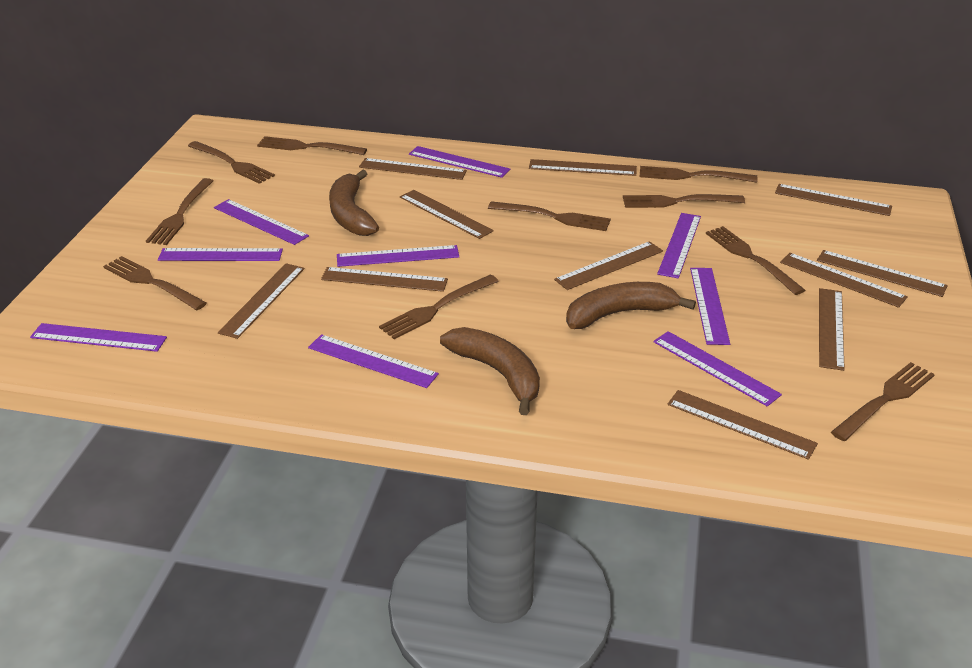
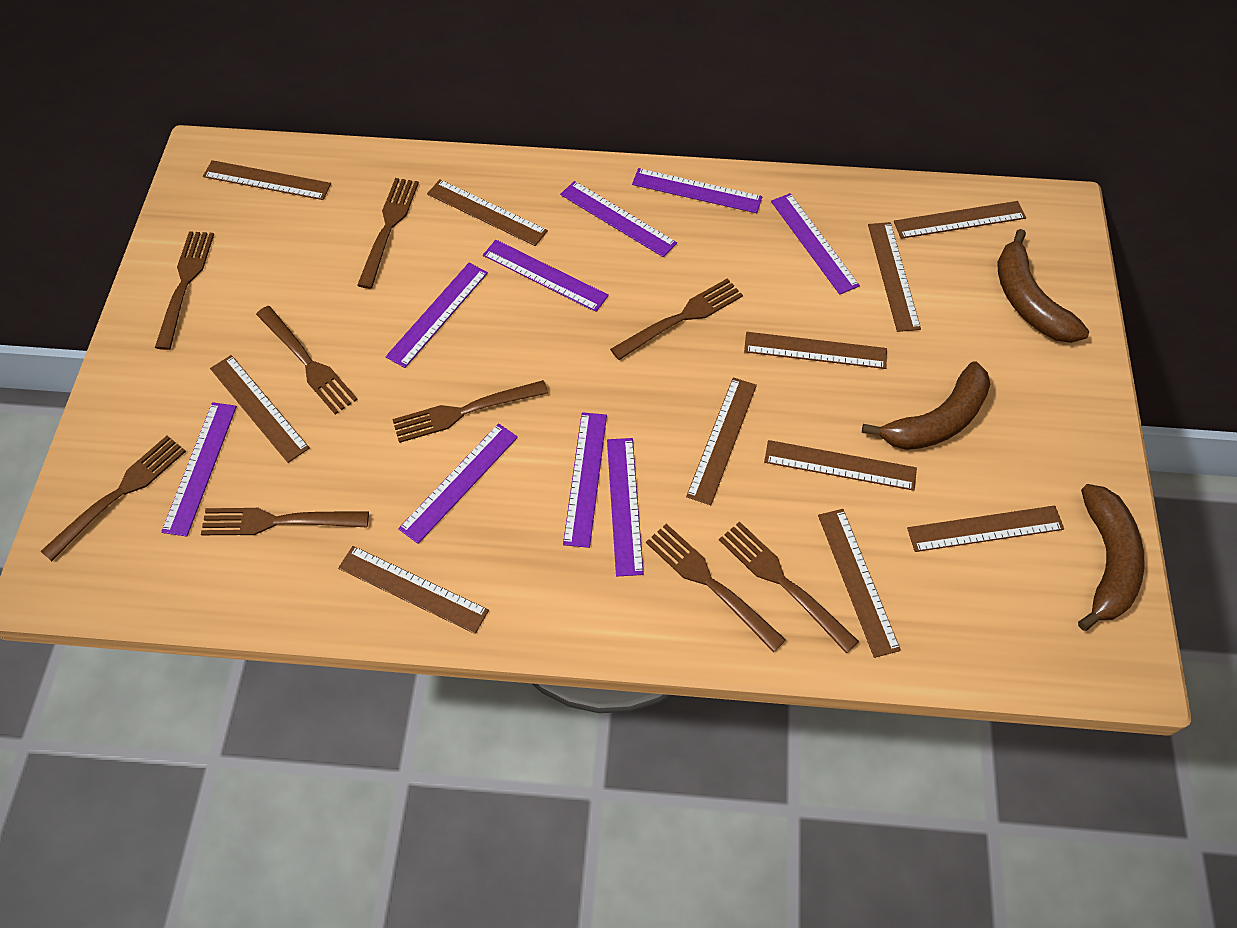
brown fork: 10 -> 9

